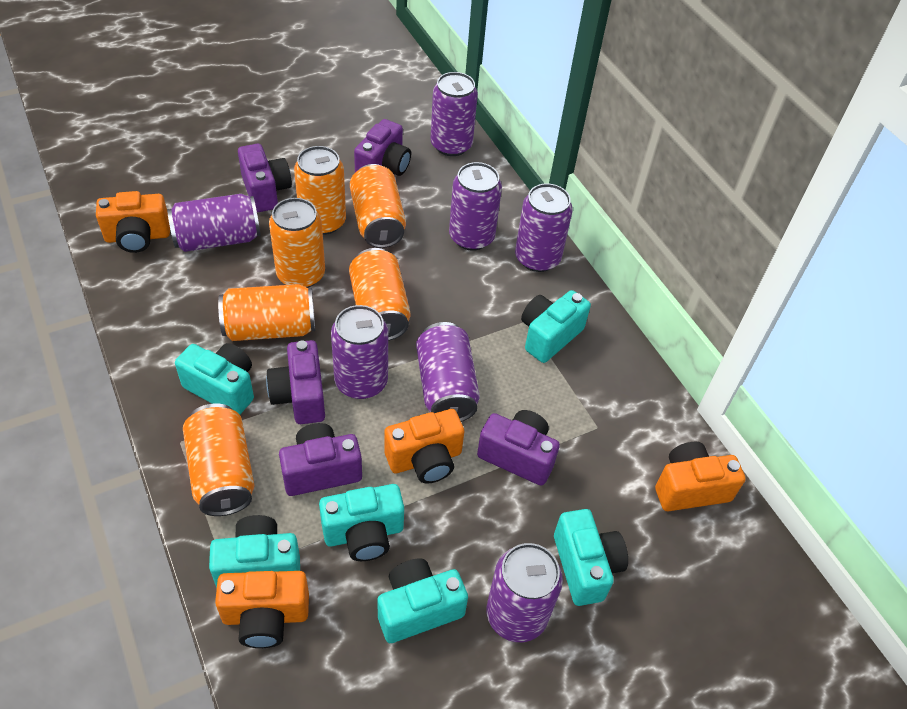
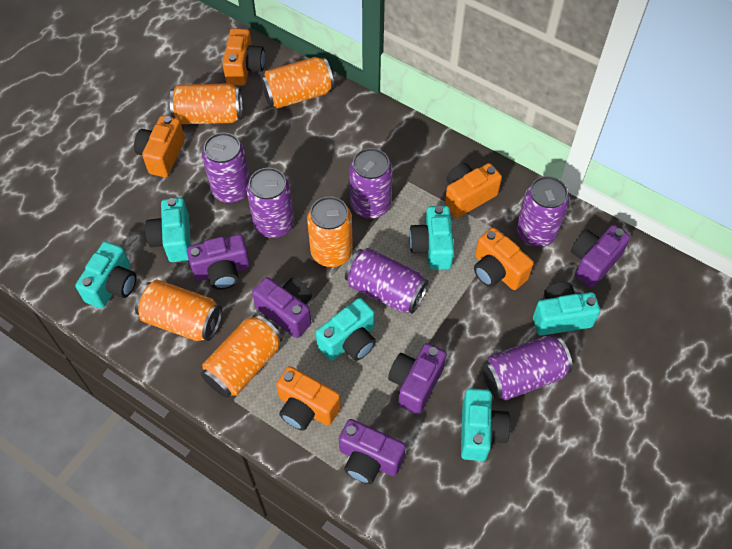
orange camera: 4 -> 5
orange can: 6 -> 5
purple can: 7 -> 6

